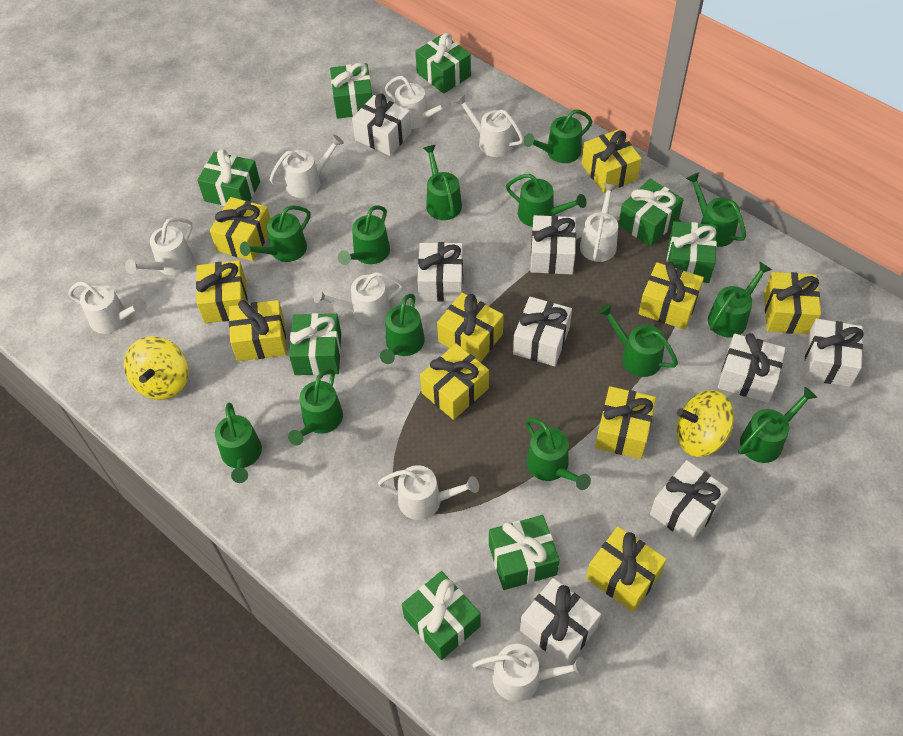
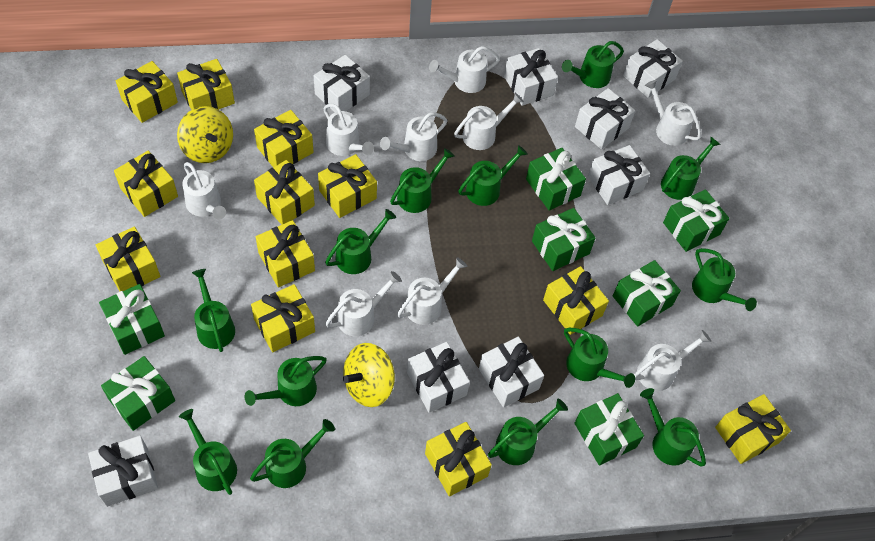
green gift: 8 -> 7
yellow gift: 10 -> 12

